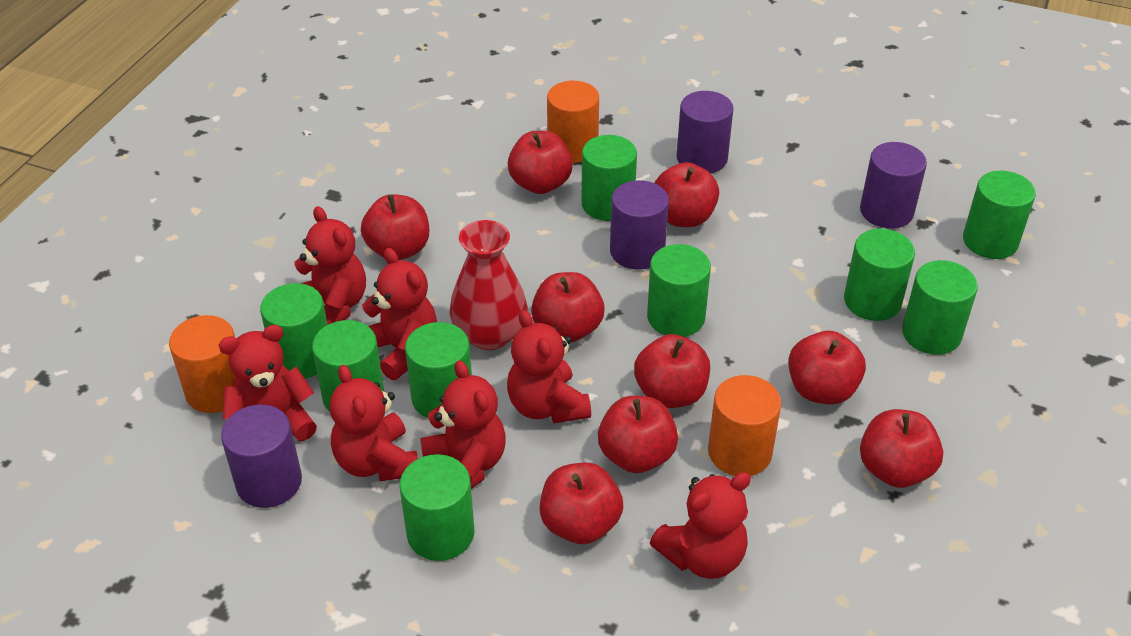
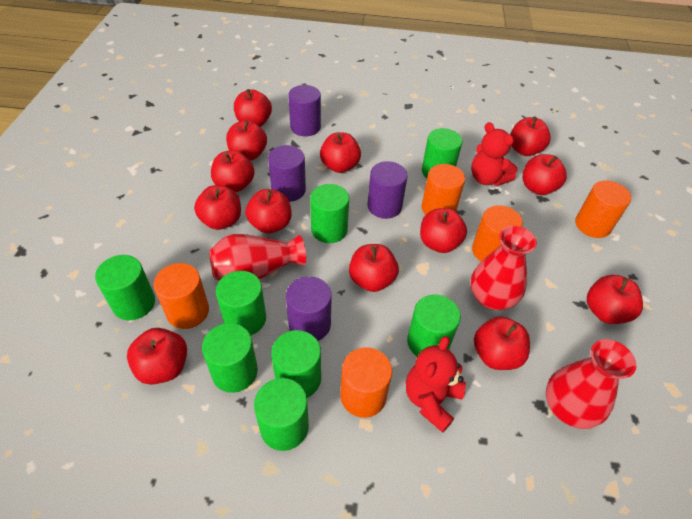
green cylinder: 9 -> 8
orange cylinder: 3 -> 5
red apple: 9 -> 13
red teddy bear: 7 -> 2
red vase: 1 -> 3

